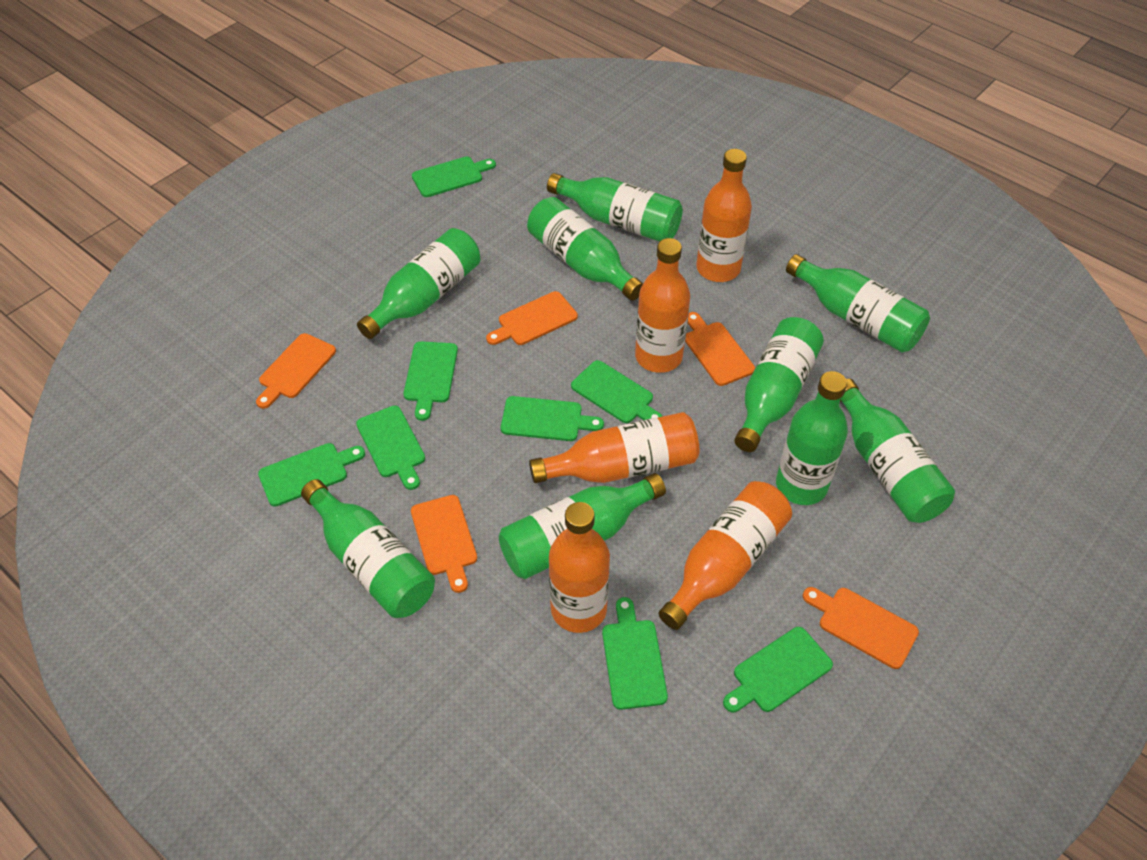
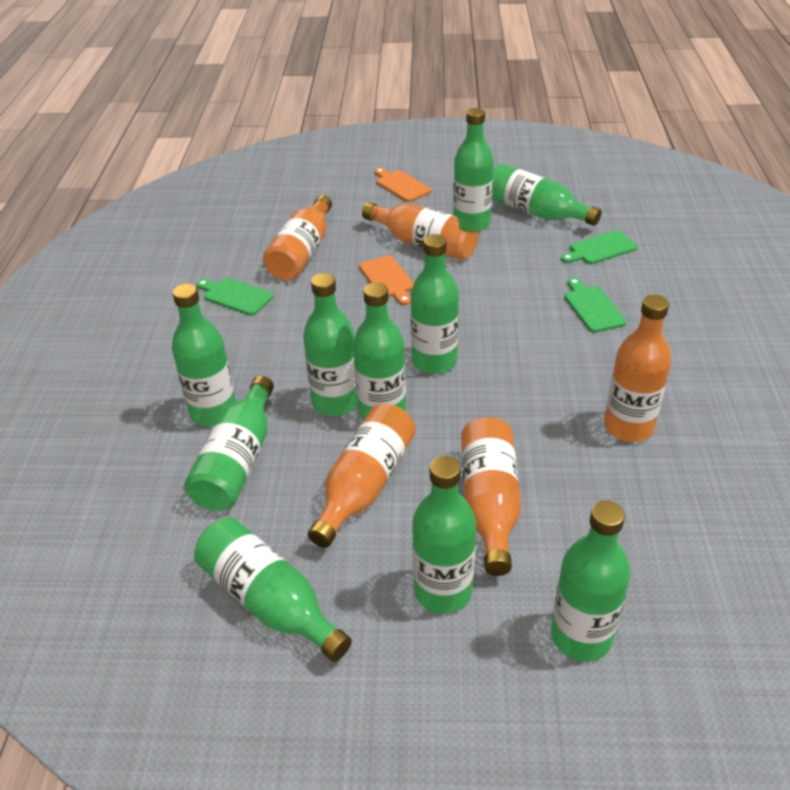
green bottle: 9 -> 10
green cutting board: 8 -> 3
orange cutting board: 5 -> 2

